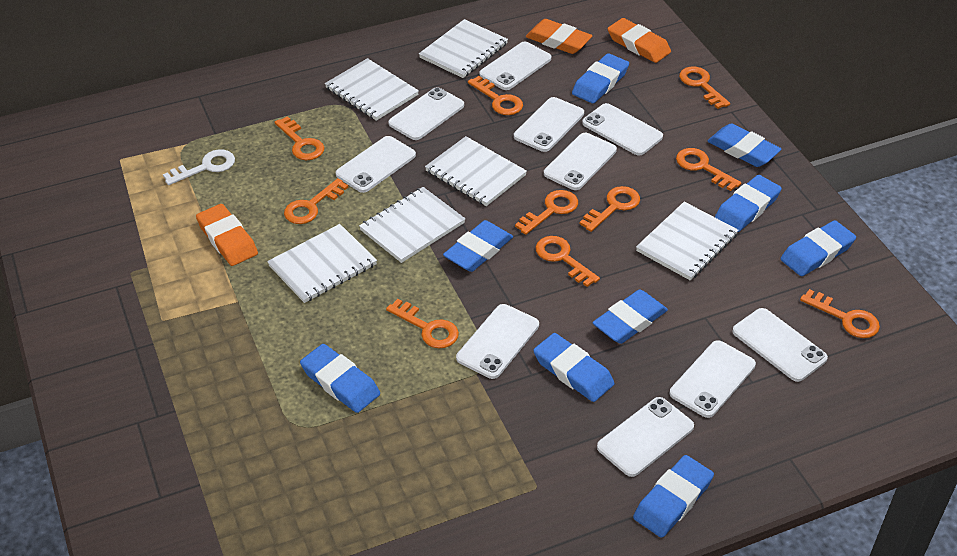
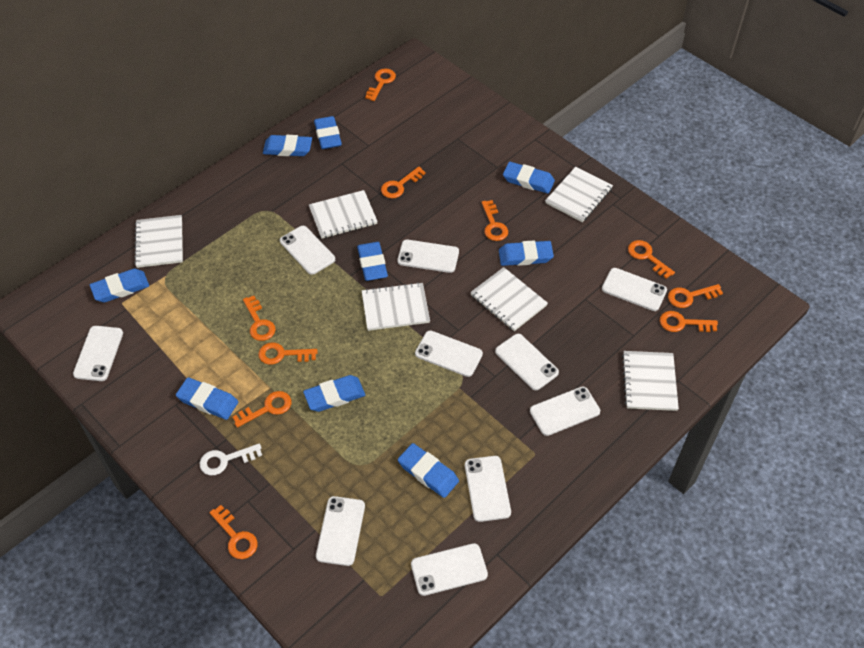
orange eraser: 3 -> 0

